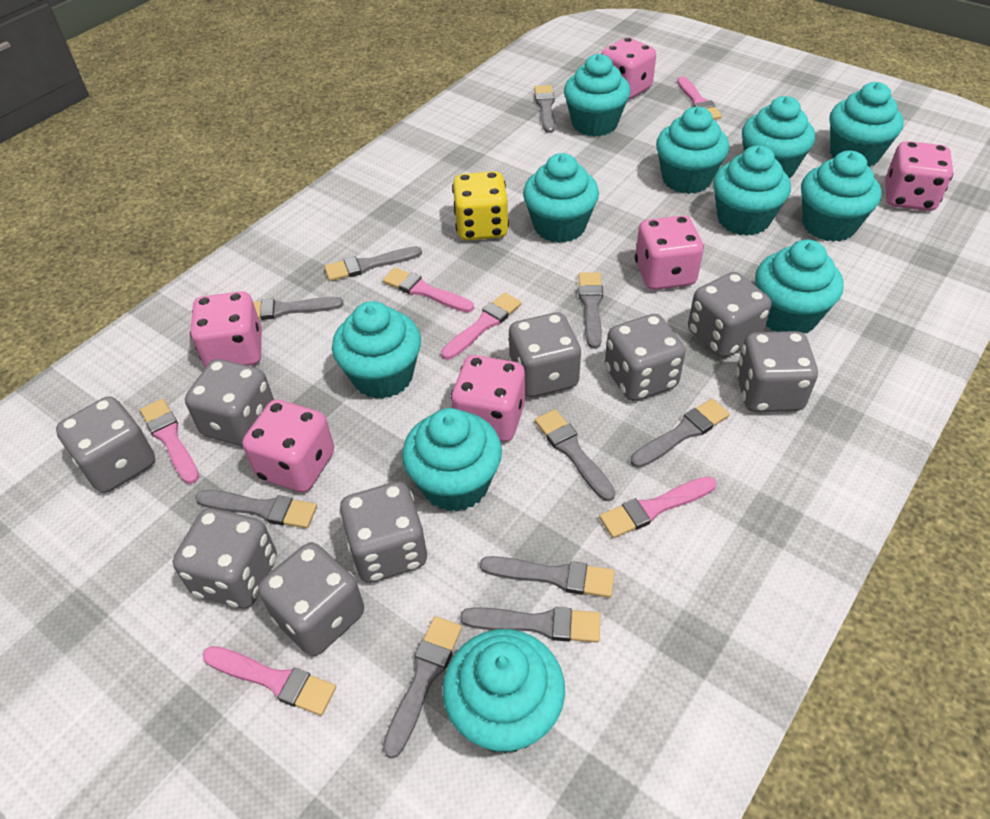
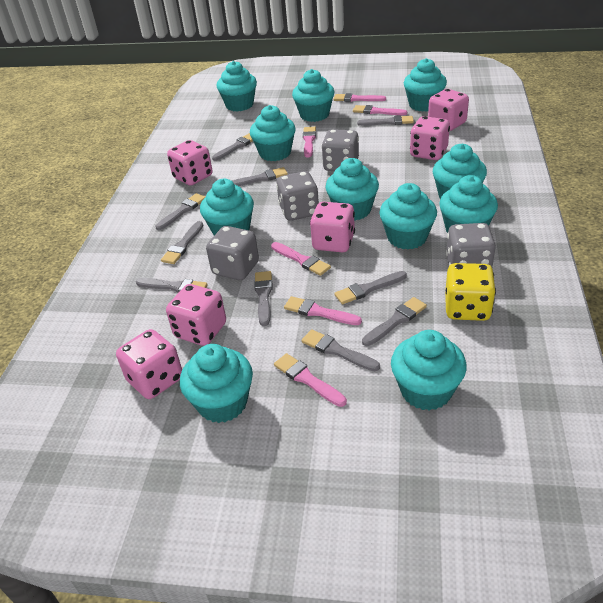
grey dice: 9 -> 4

